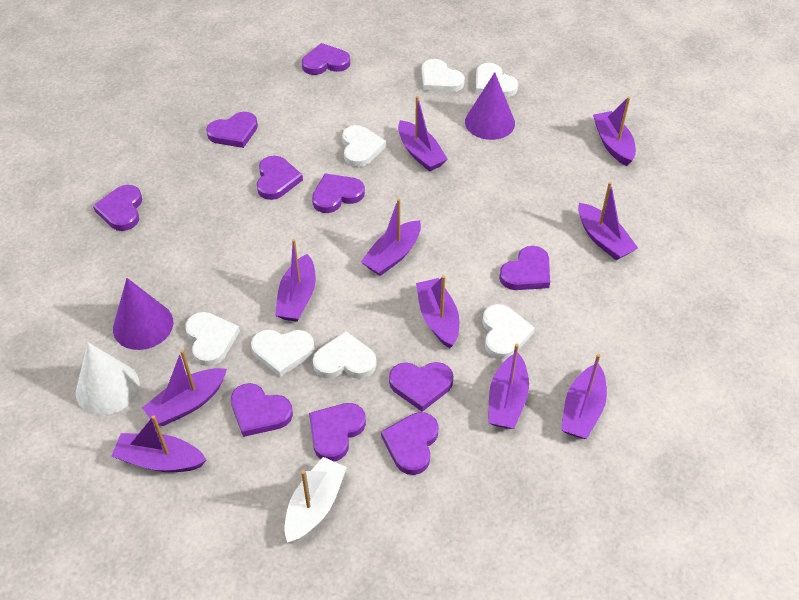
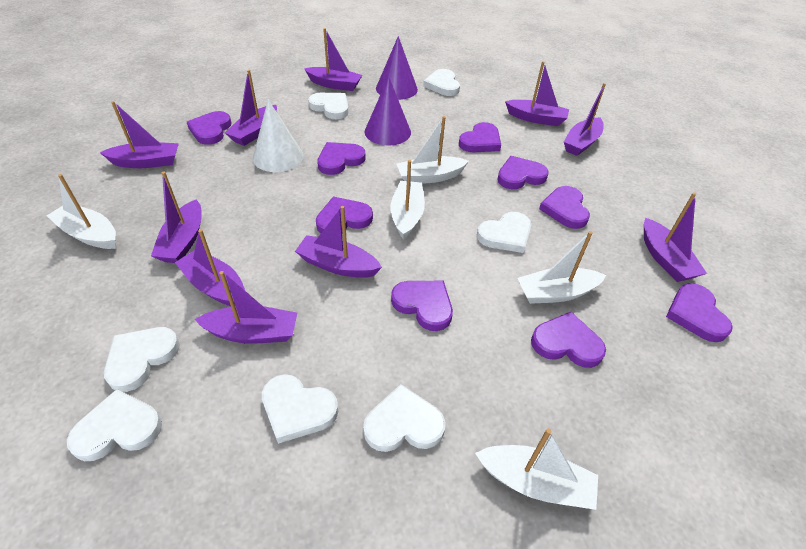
purple heart: 10 -> 9
white boat: 1 -> 5

